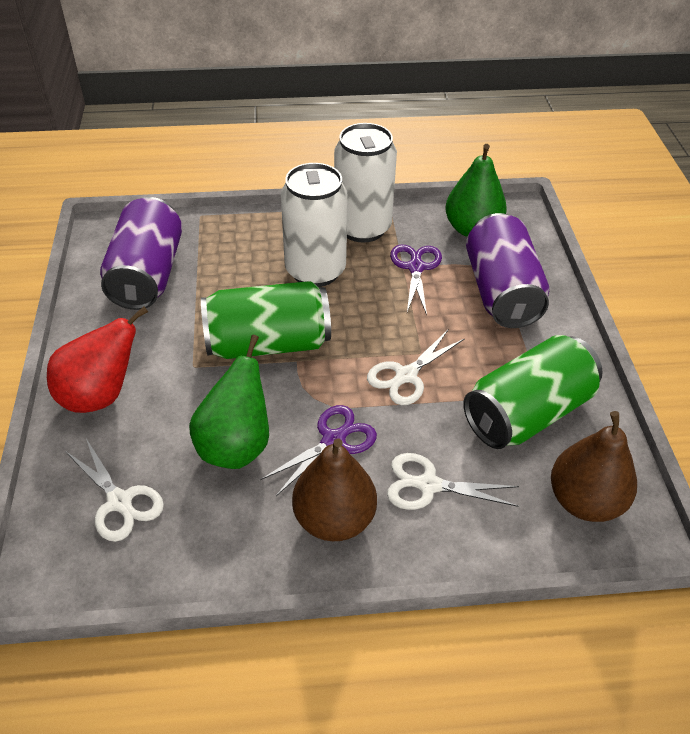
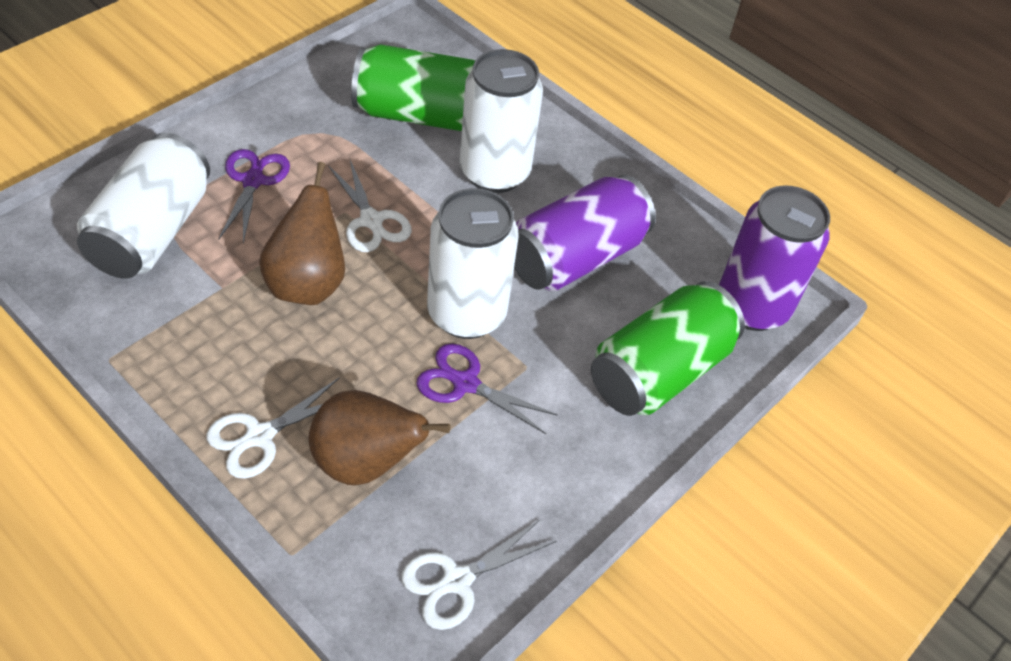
green pear: 2 -> 0
red pear: 1 -> 0
white can: 2 -> 3

